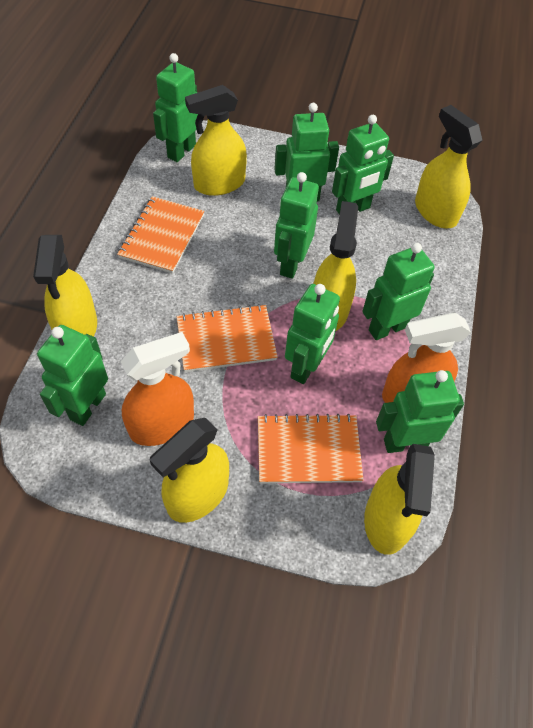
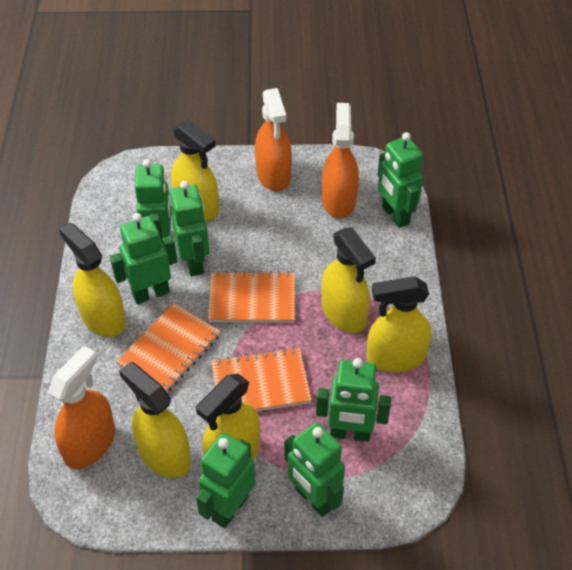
green robot: 8 -> 7
orange spray bottle: 2 -> 3

